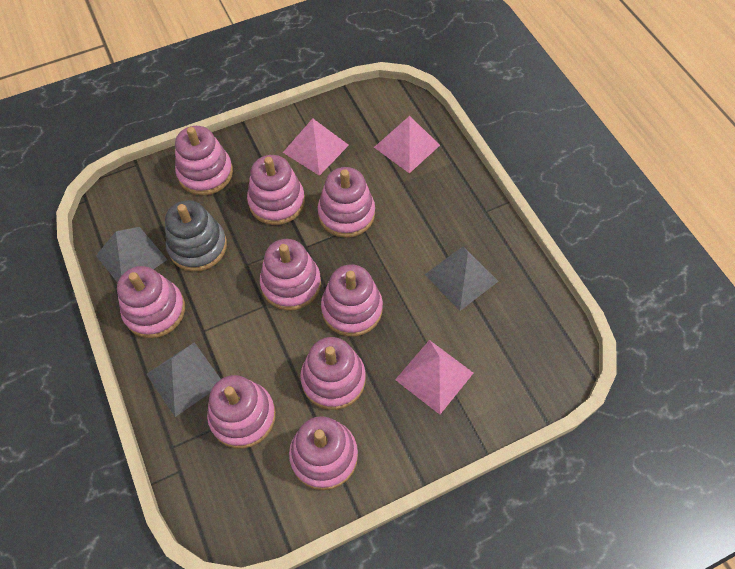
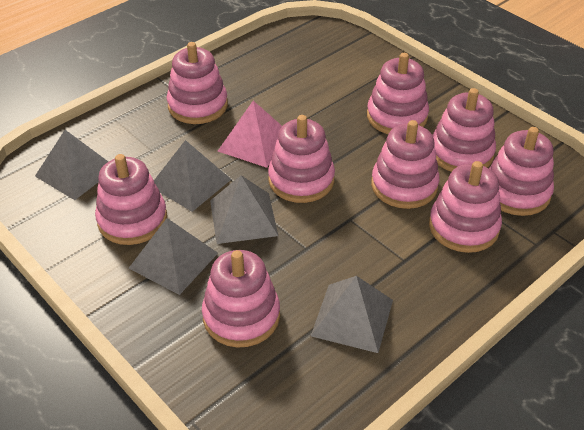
grey pyramid: 3 -> 5
grey stacking toy: 1 -> 0
pink pyramid: 3 -> 1

